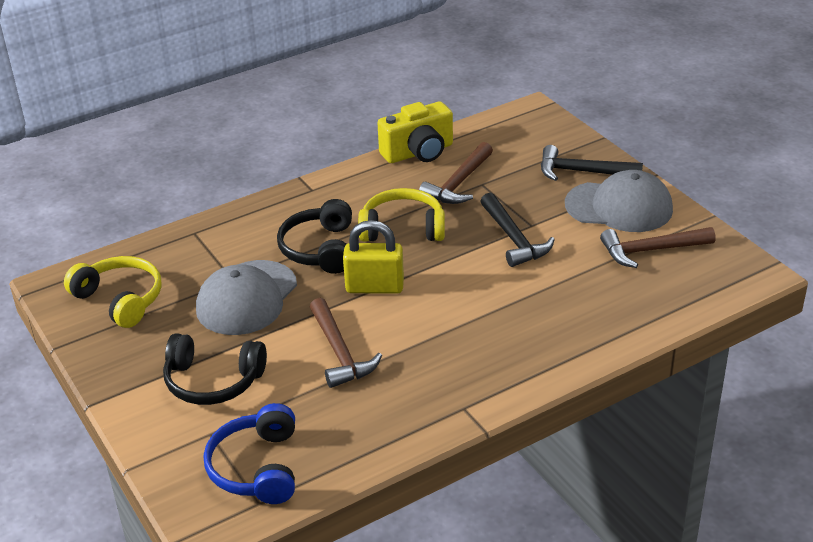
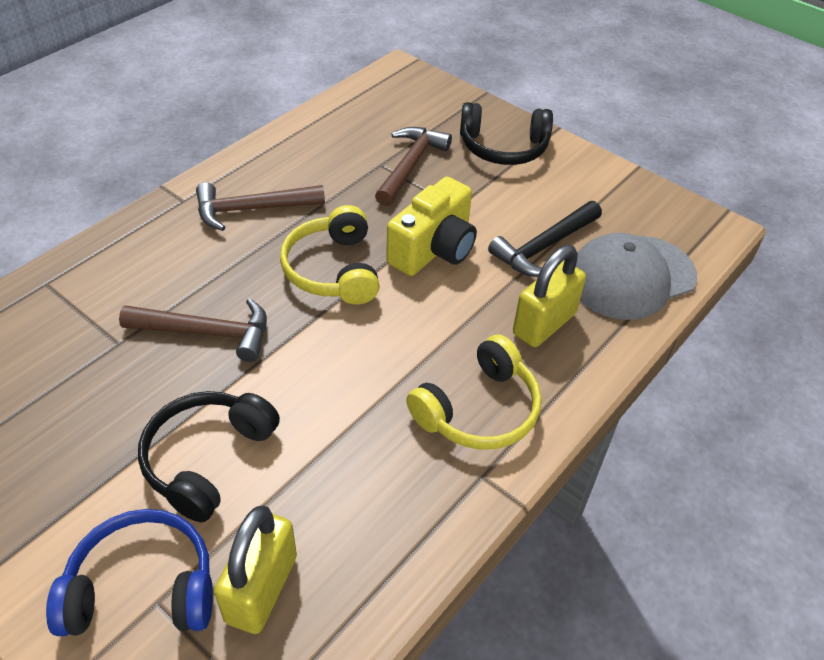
black hammer: 2 -> 1
grey cap: 2 -> 1
yellow padlock: 1 -> 2

